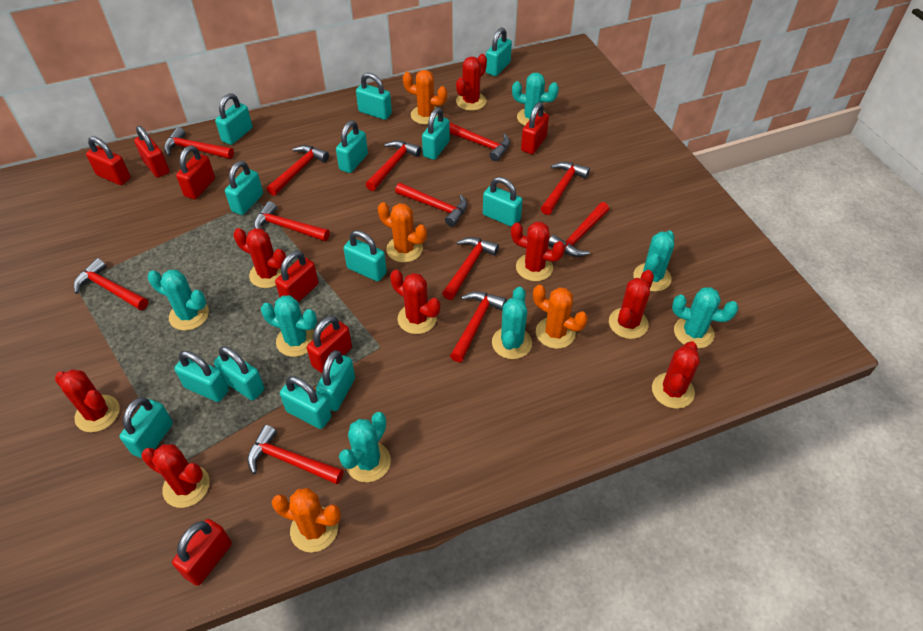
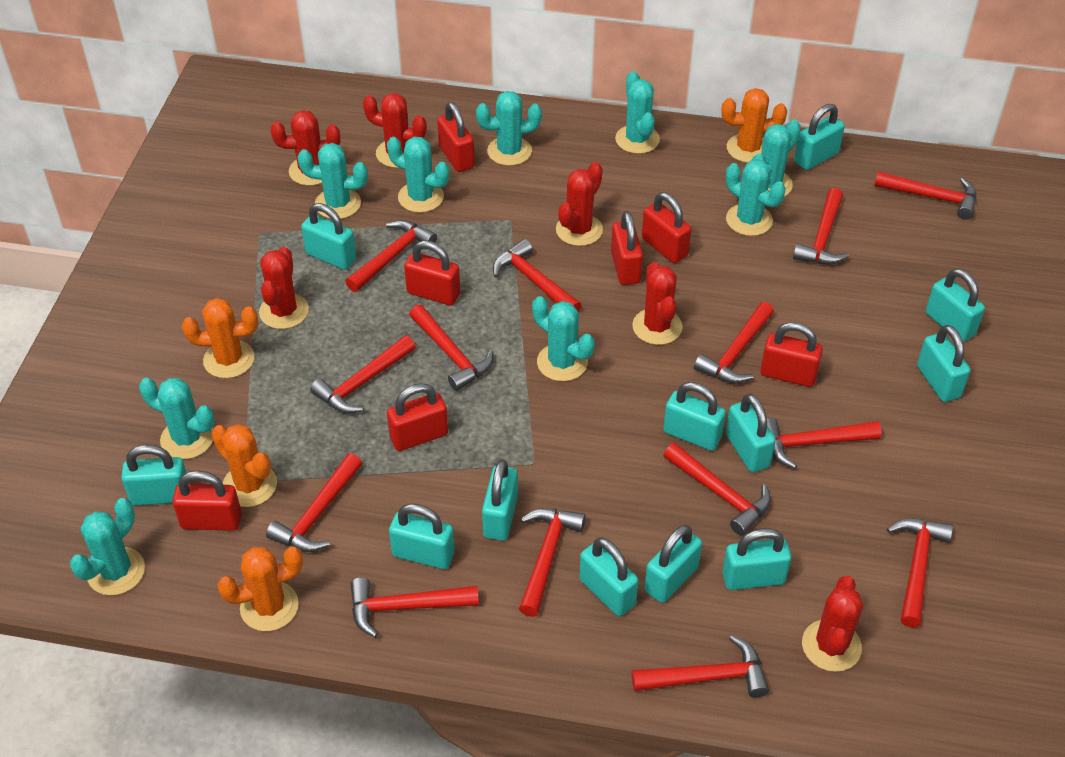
red cactus: 8 -> 6
red hammer: 12 -> 14
turquoise cactus: 7 -> 9
turquoise padlock: 13 -> 12

